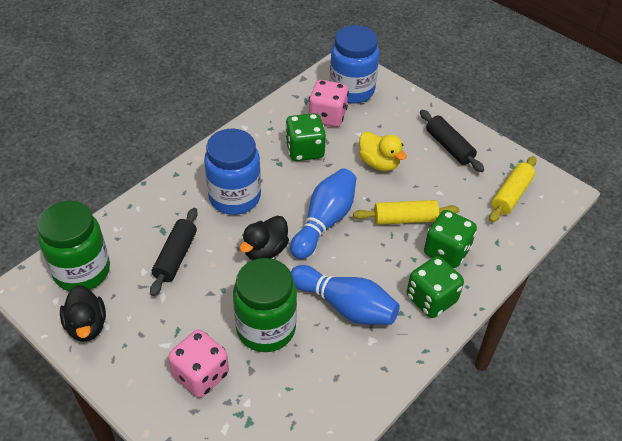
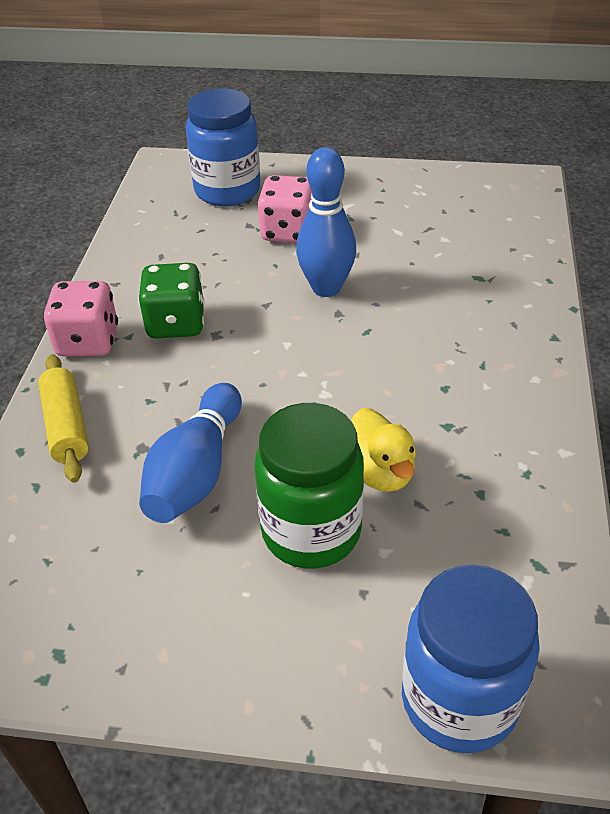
black duck: 2 -> 0
black rolling pin: 2 -> 0
green dice: 3 -> 1
green jar: 2 -> 1
yellow rolling pin: 2 -> 1

